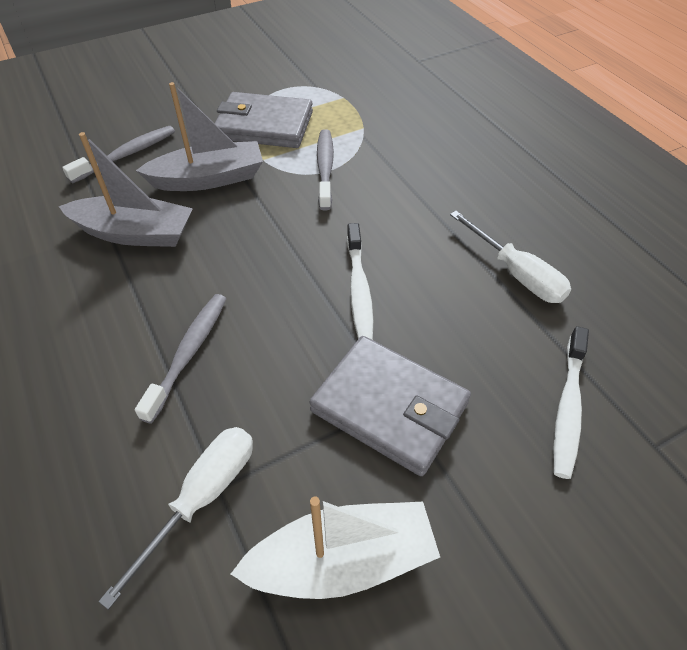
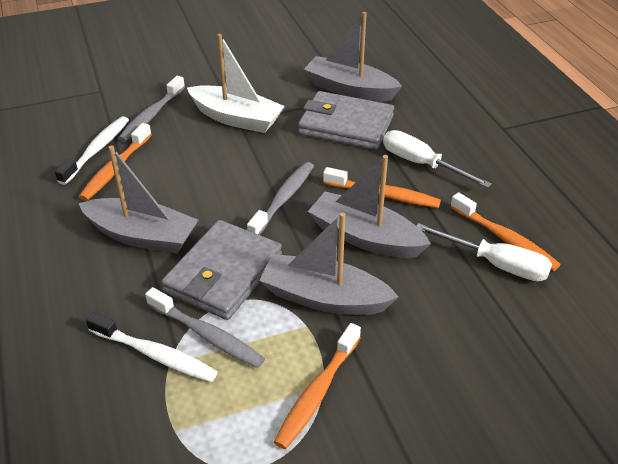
grey boat: 2 -> 4
orange toothbrush: 0 -> 4

